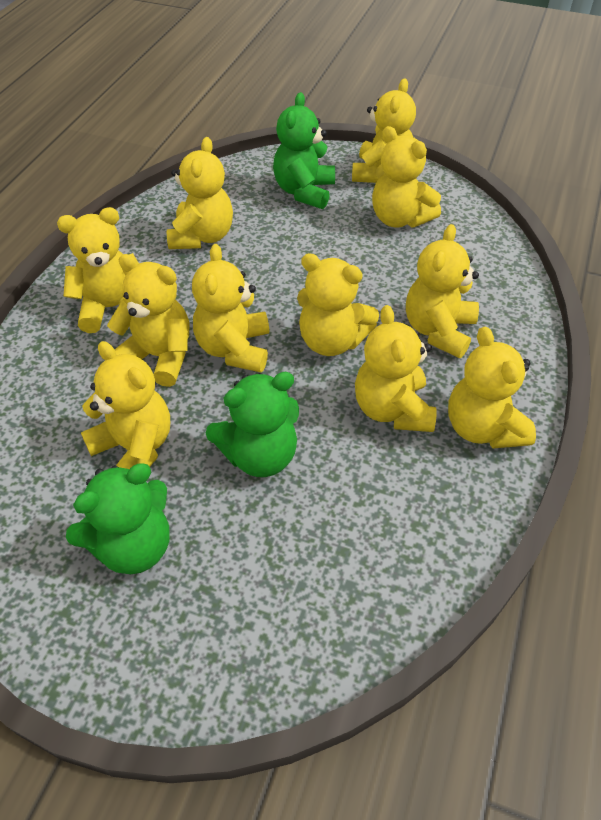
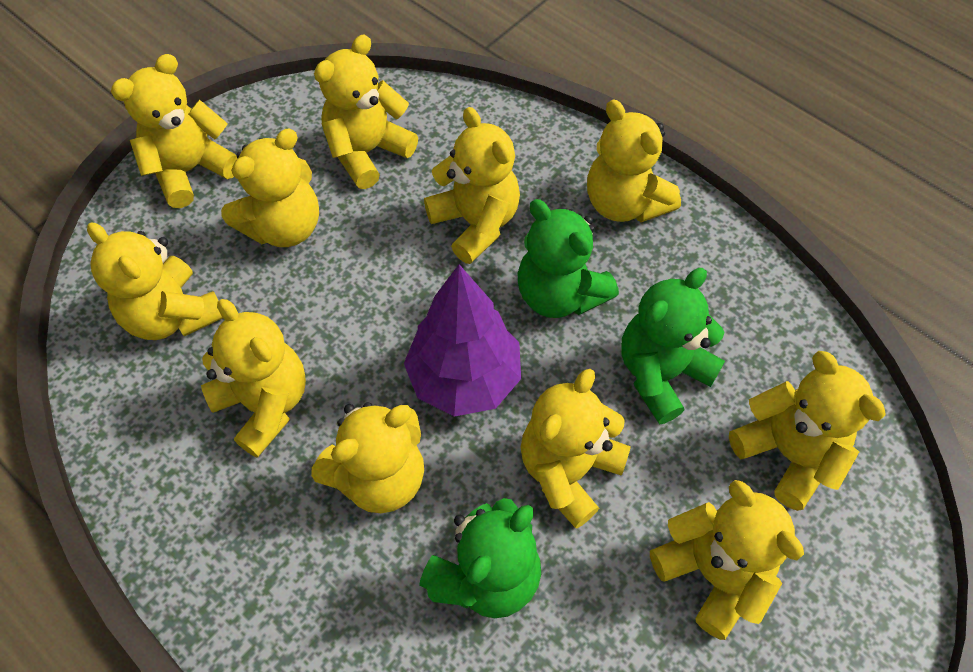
purple tree: 0 -> 1

